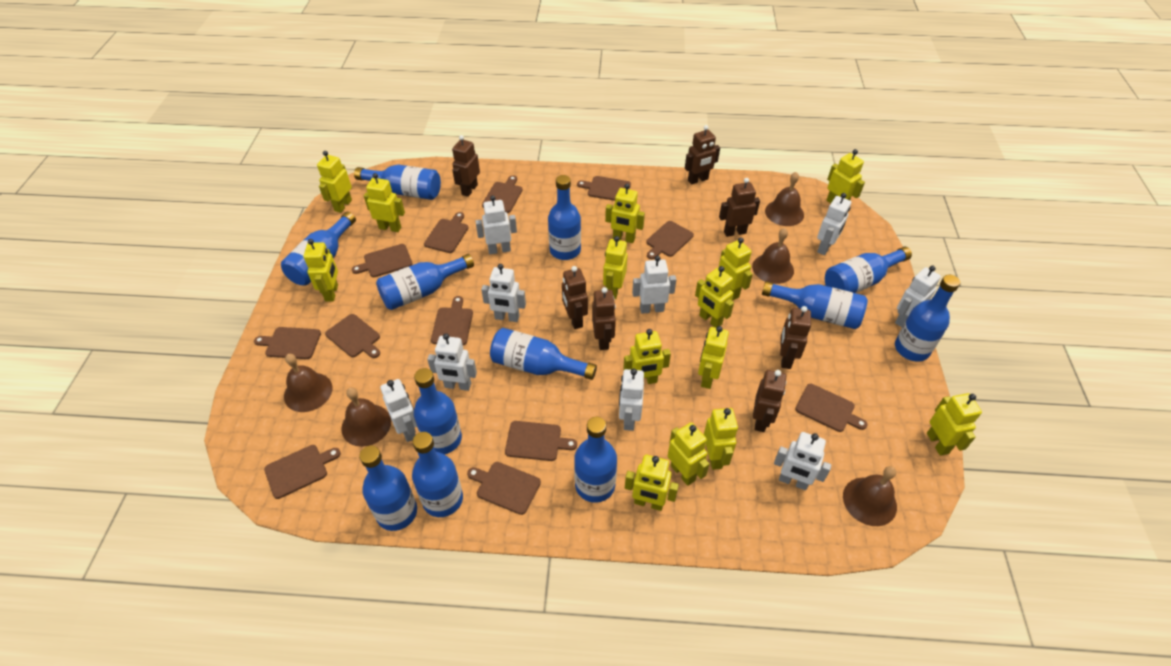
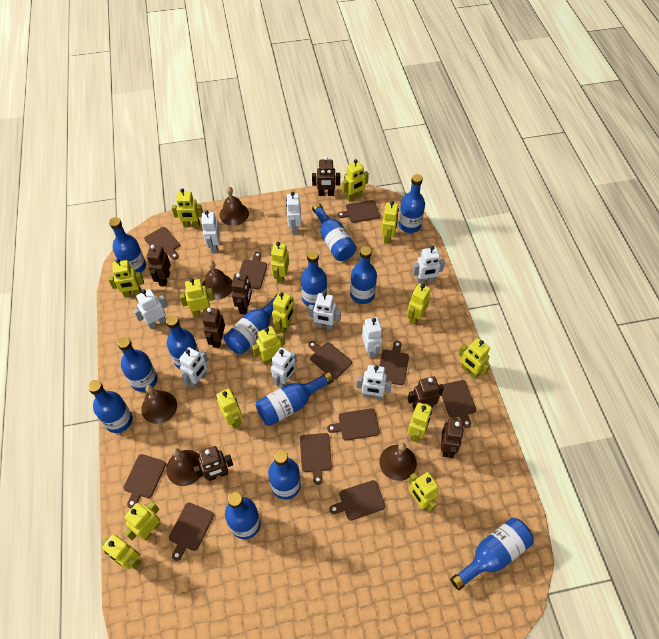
blue bottle: 12 -> 13
brown cutting board: 12 -> 11
yellow robot: 14 -> 15

